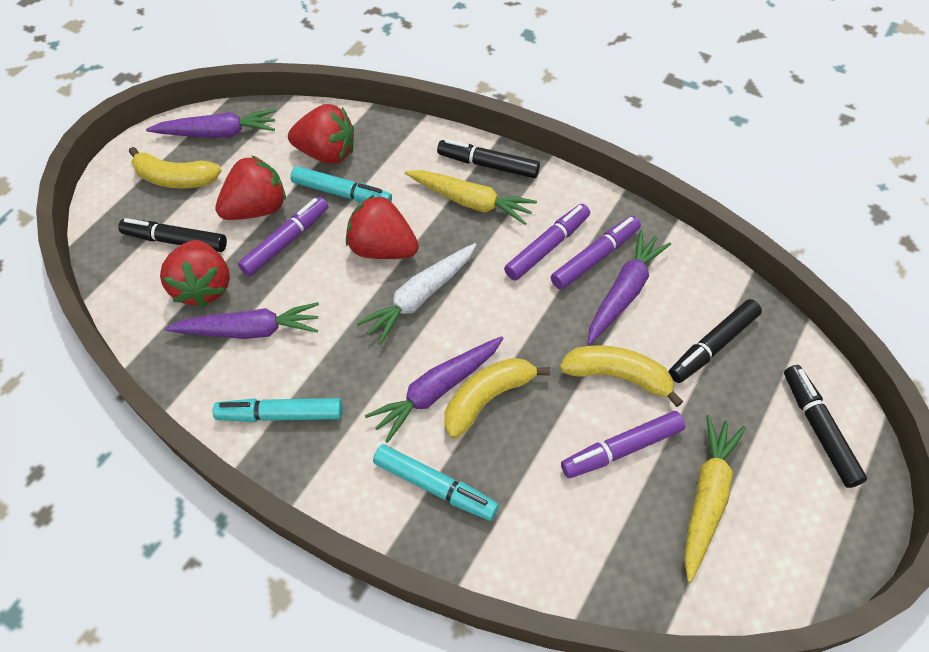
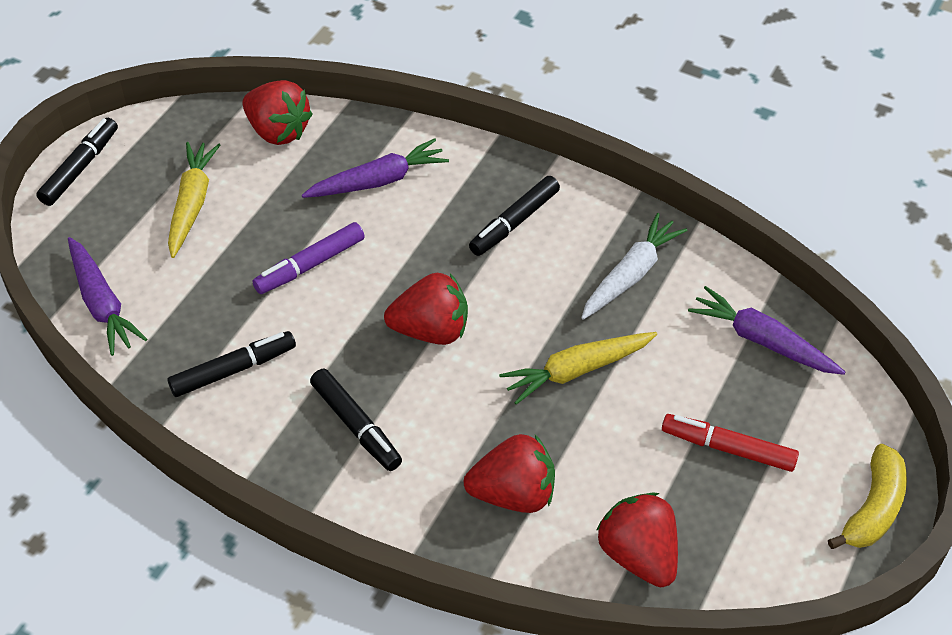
purple carrot: 4 -> 3
purple marker: 4 -> 1
red marker: 0 -> 1
turquoise marker: 3 -> 0
yellow banana: 3 -> 1

